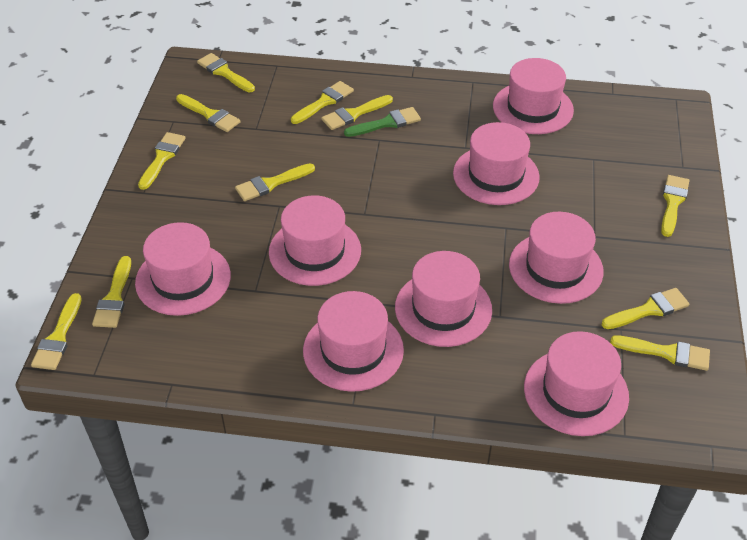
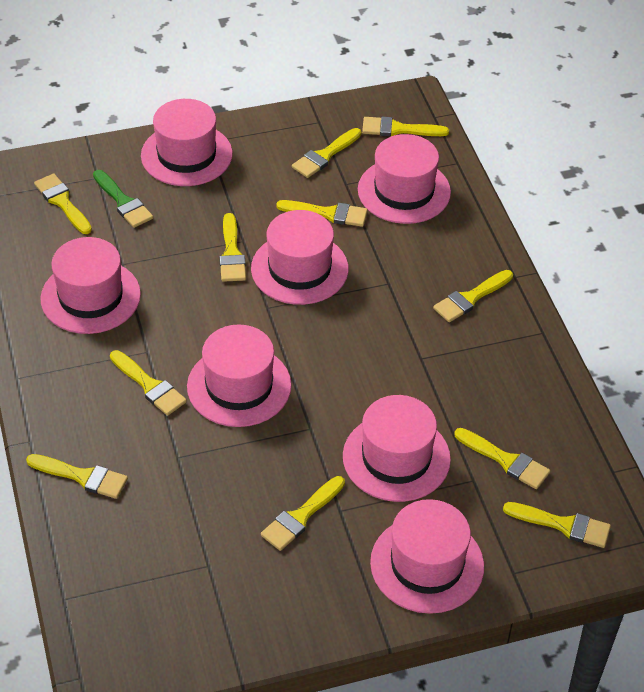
pink hat: 8 -> 7

